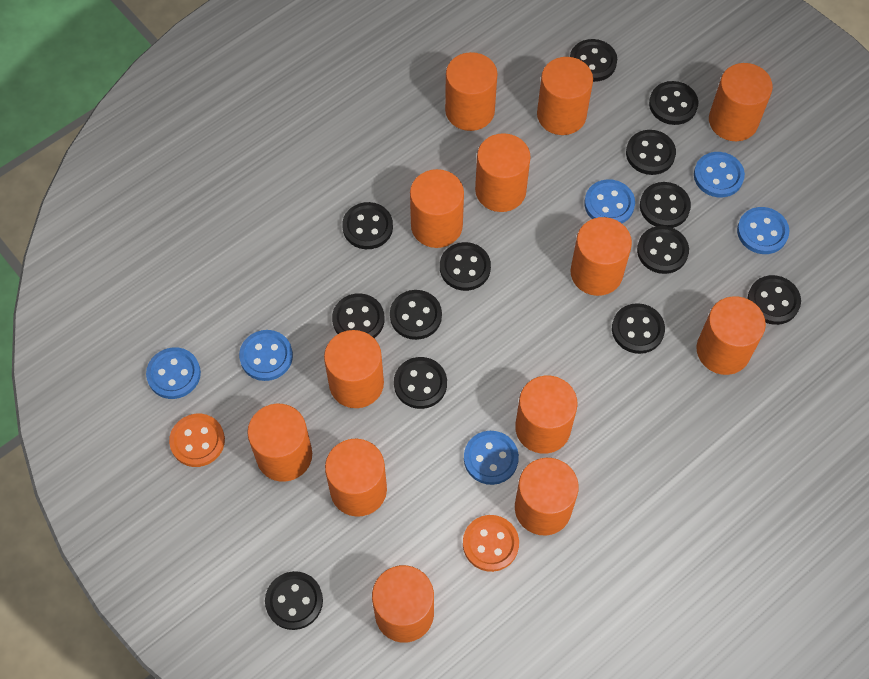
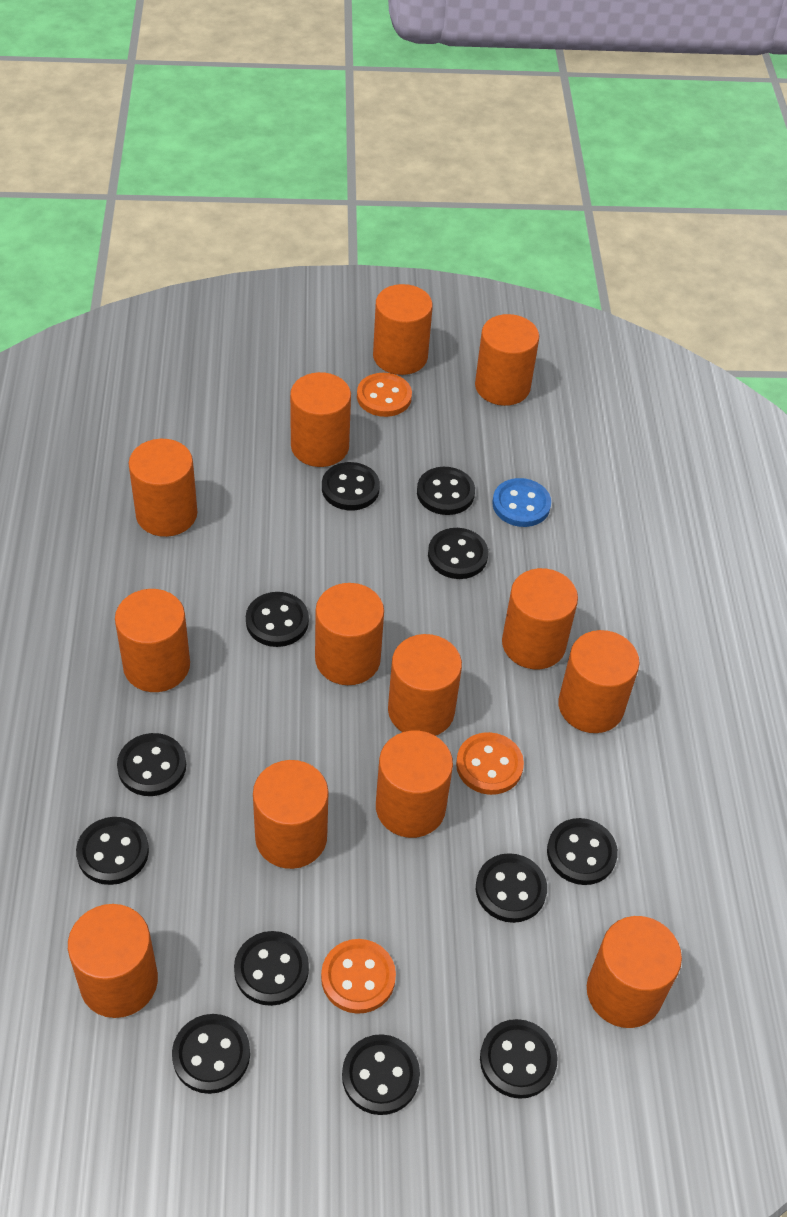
black button: 13 -> 12
blue button: 6 -> 1
orange button: 2 -> 3

